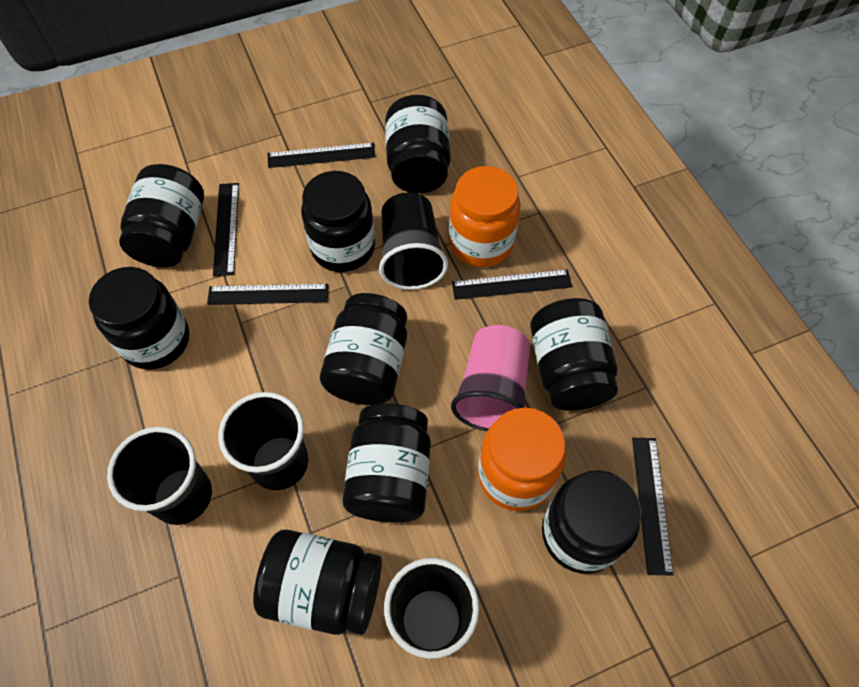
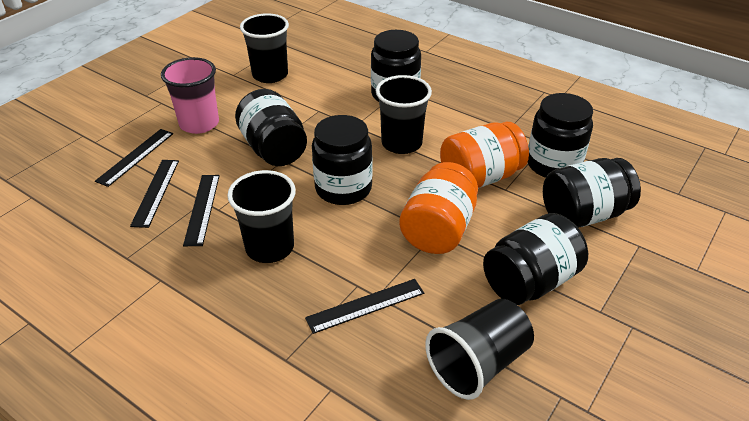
black jar: 9 -> 6
black ruler: 5 -> 4

